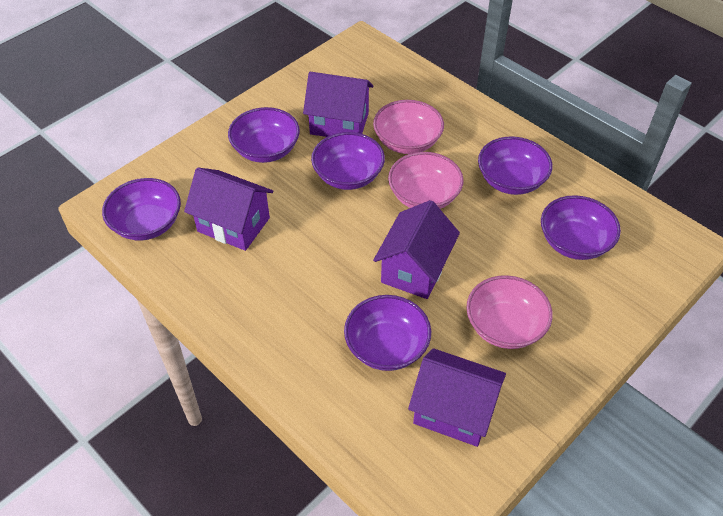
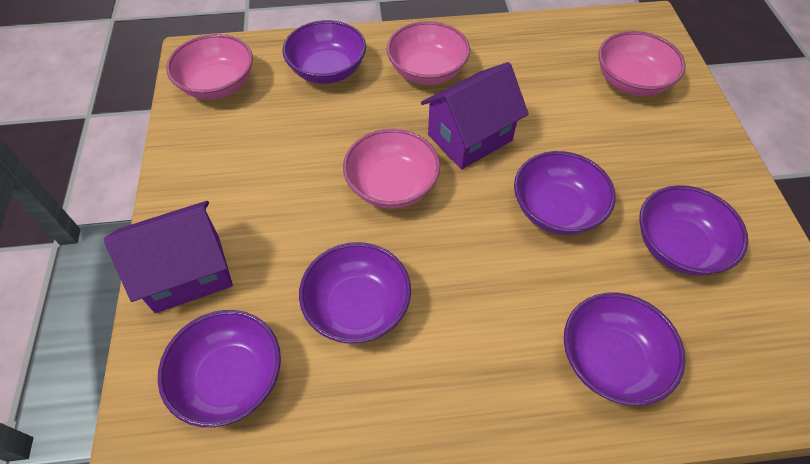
pink bowl: 3 -> 4
purple house: 4 -> 2

